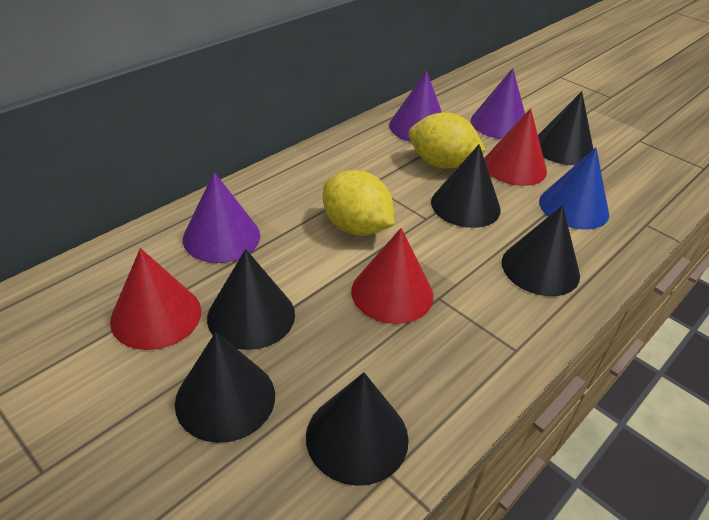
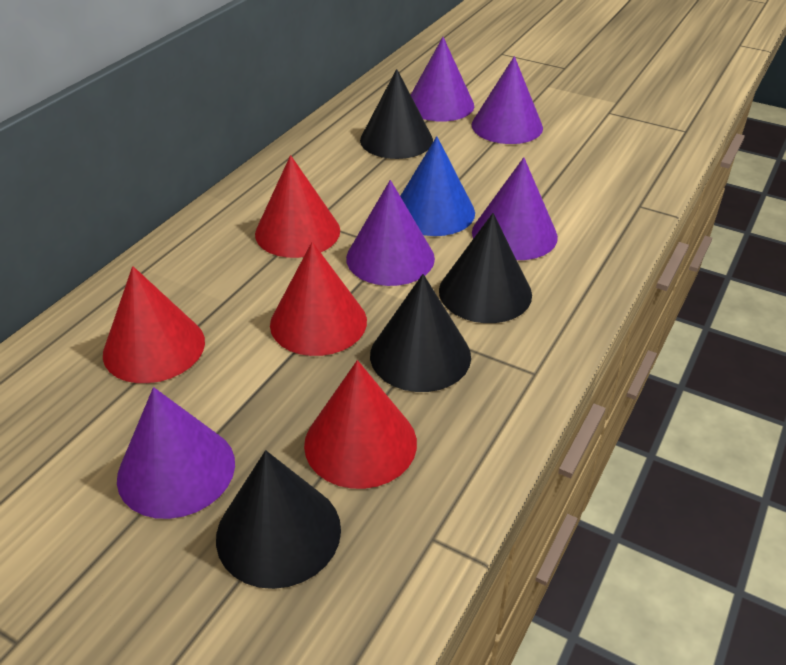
black cone: 6 -> 4
purple cone: 3 -> 5
red cone: 3 -> 4
yellow lemon: 2 -> 0

